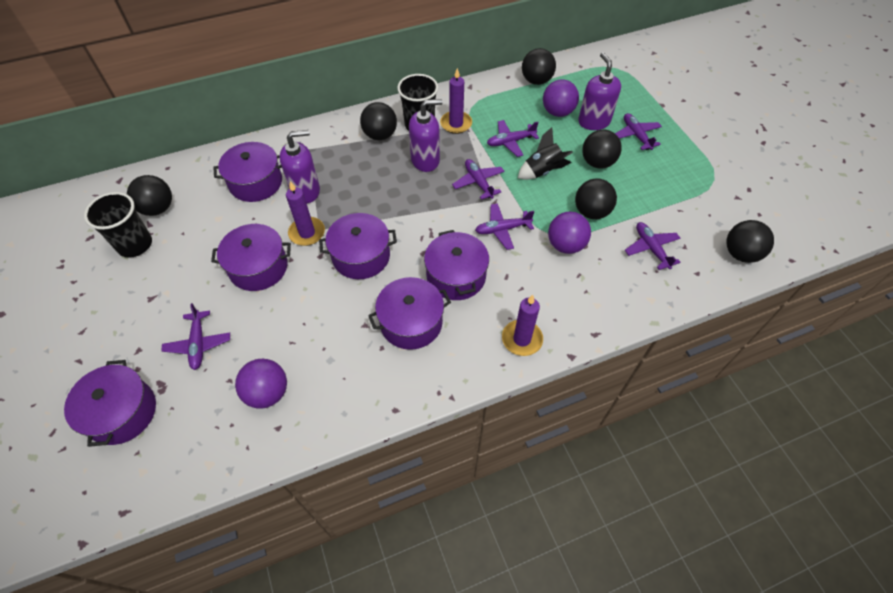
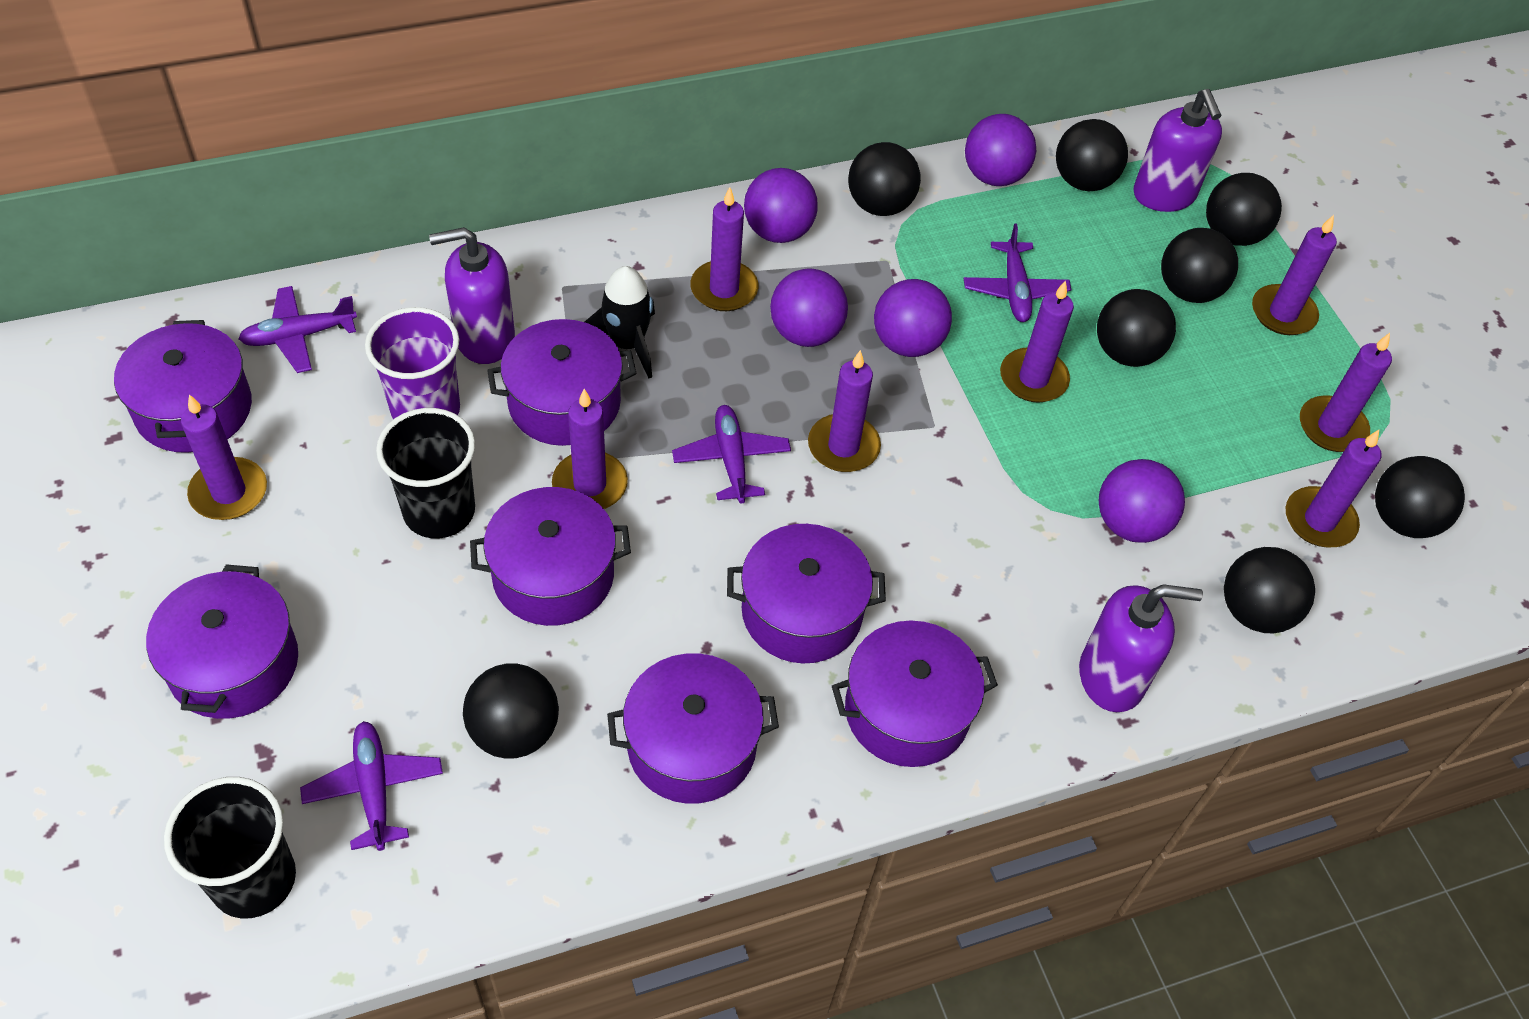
black ball: 6 -> 8
purple ball: 3 -> 5
purple candle: 3 -> 8
purple cup: 0 -> 1
purple plane: 6 -> 4
purple pot: 6 -> 7

